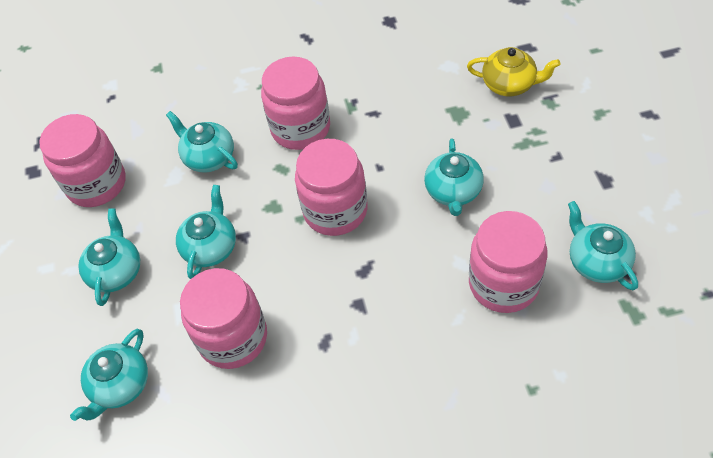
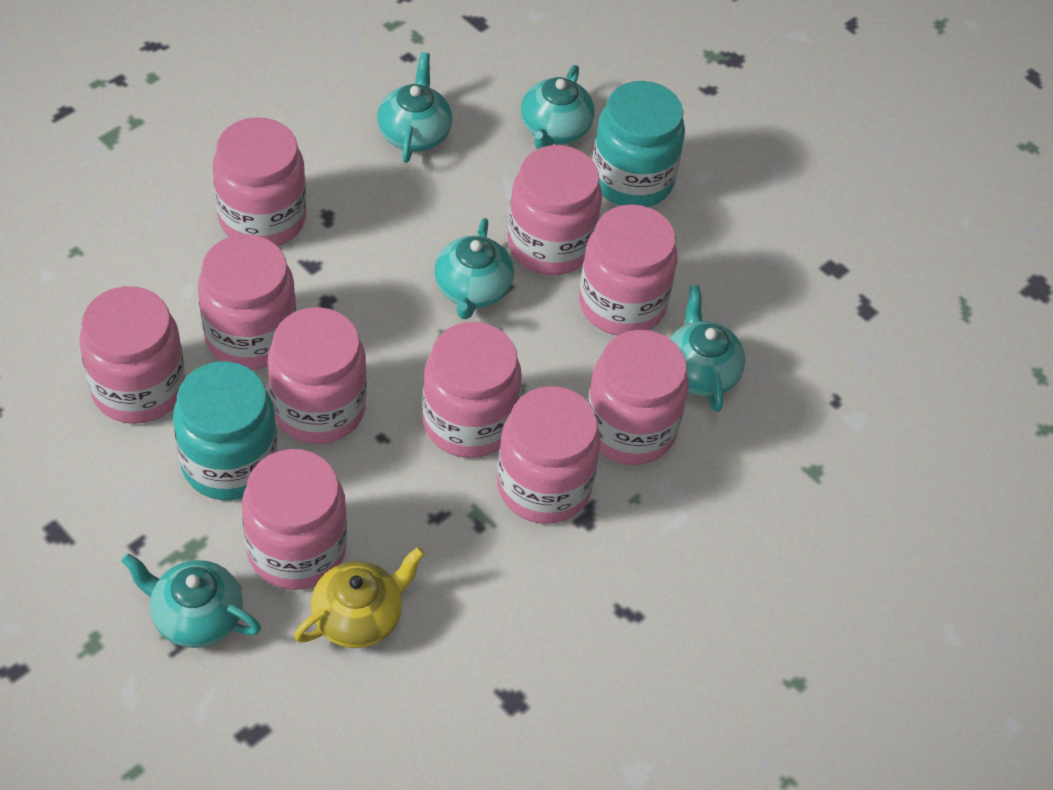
pink jar: 5 -> 10
turquoise jar: 0 -> 2
turquoise teapot: 6 -> 5

